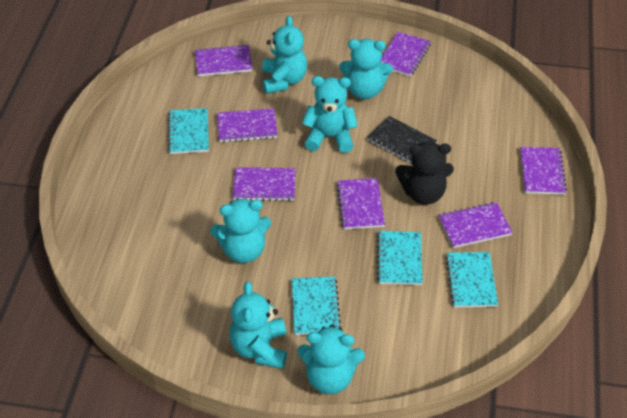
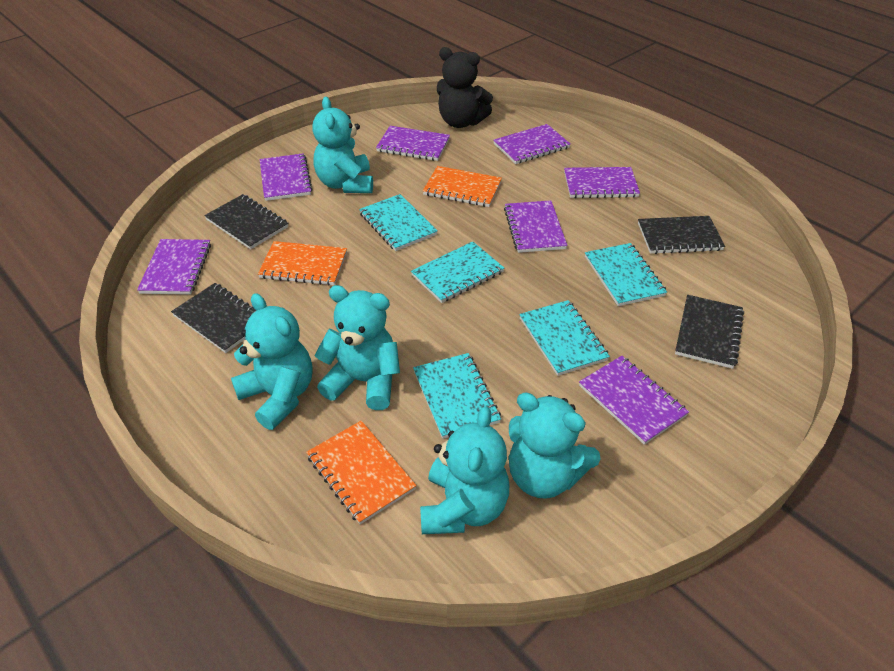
black notebook: 1 -> 4
orange notebook: 0 -> 3
turquoise notebook: 4 -> 5
turquoise teddy bear: 6 -> 5

